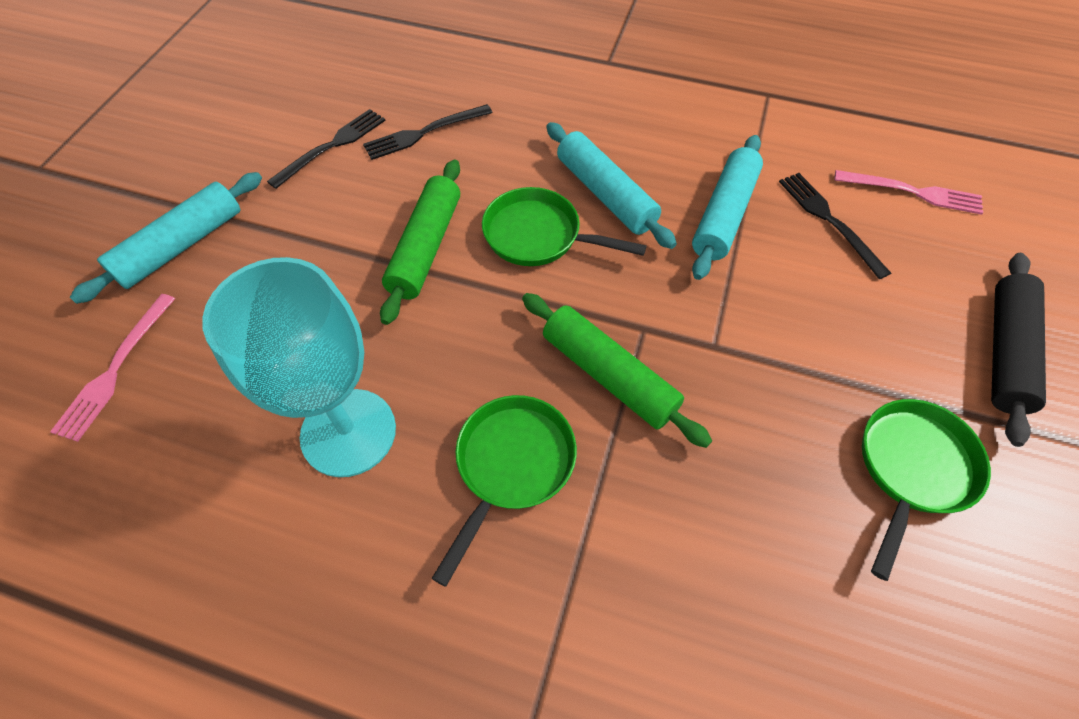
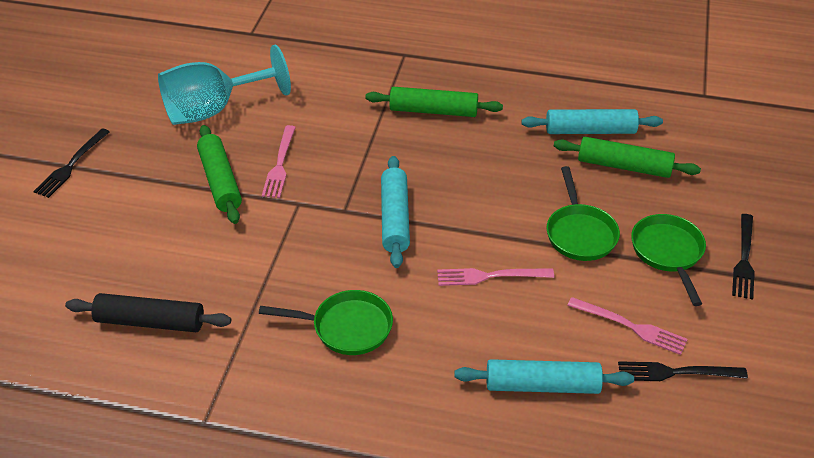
green rolling pin: 2 -> 3
pink fork: 2 -> 3

